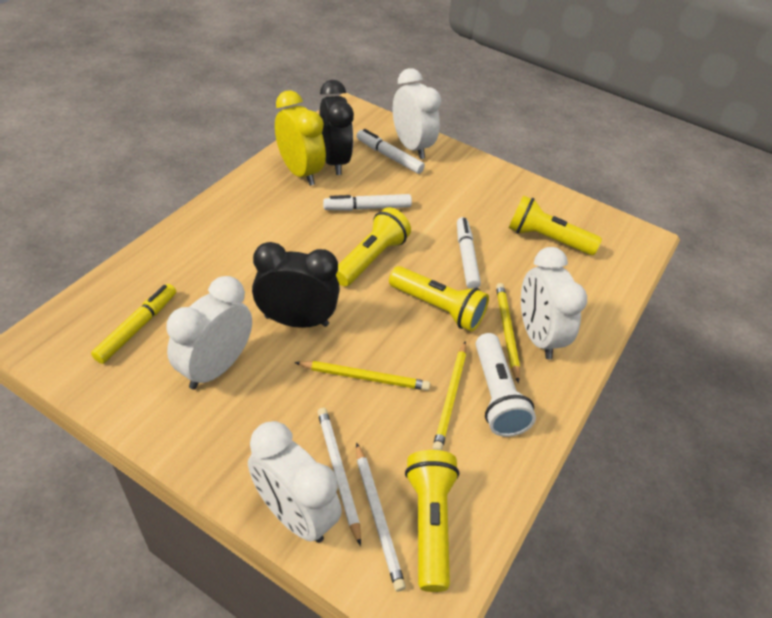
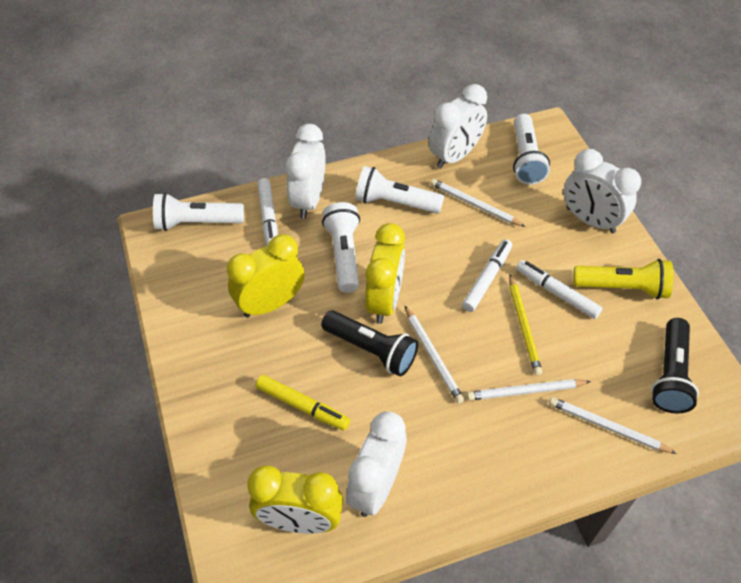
black clock: 2 -> 0
black flashlight: 0 -> 2
white flashlight: 1 -> 4
white pencil: 2 -> 4
yellow clock: 1 -> 3
yellow flashlight: 4 -> 1
yellow pencil: 3 -> 1

